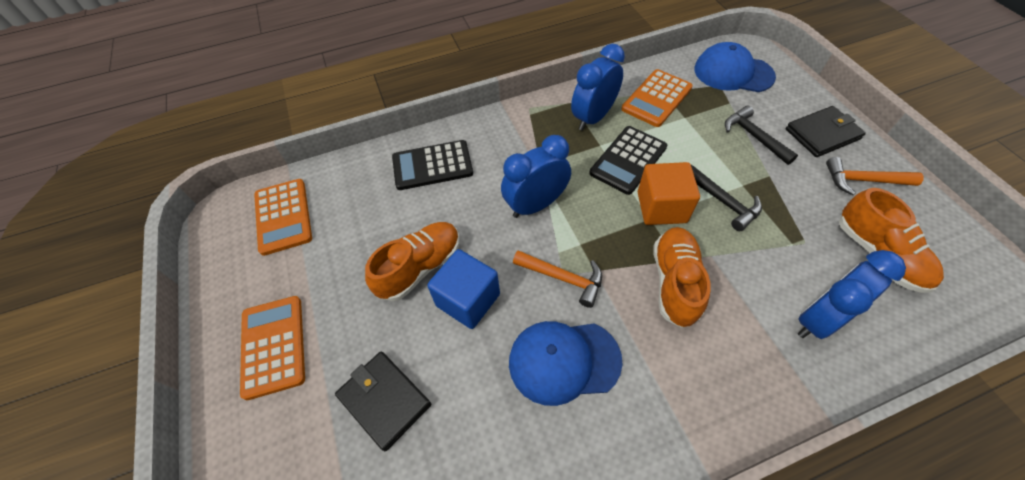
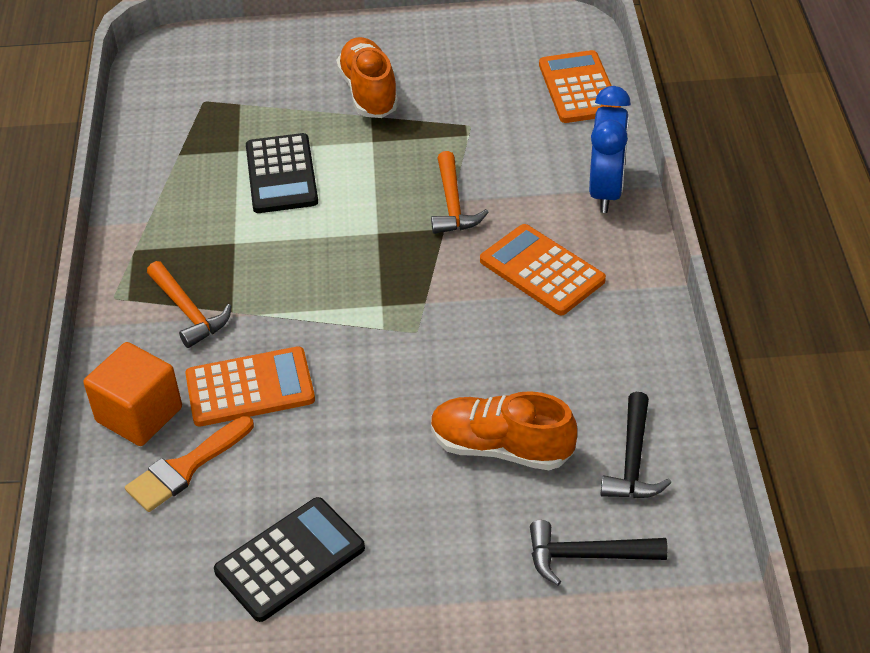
black wallet: 2 -> 0
blue cap: 2 -> 0
blue clock: 3 -> 1
blue cube: 1 -> 0
orange brush: 0 -> 1
orange shoe: 3 -> 2

